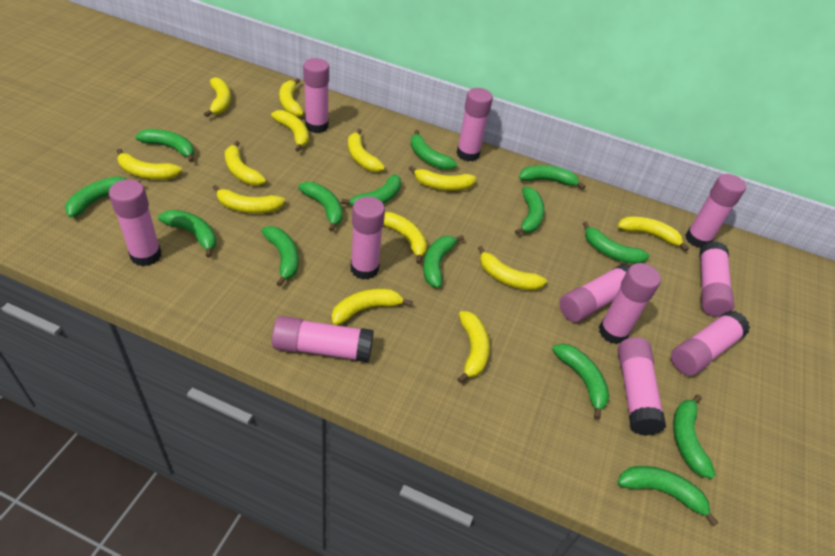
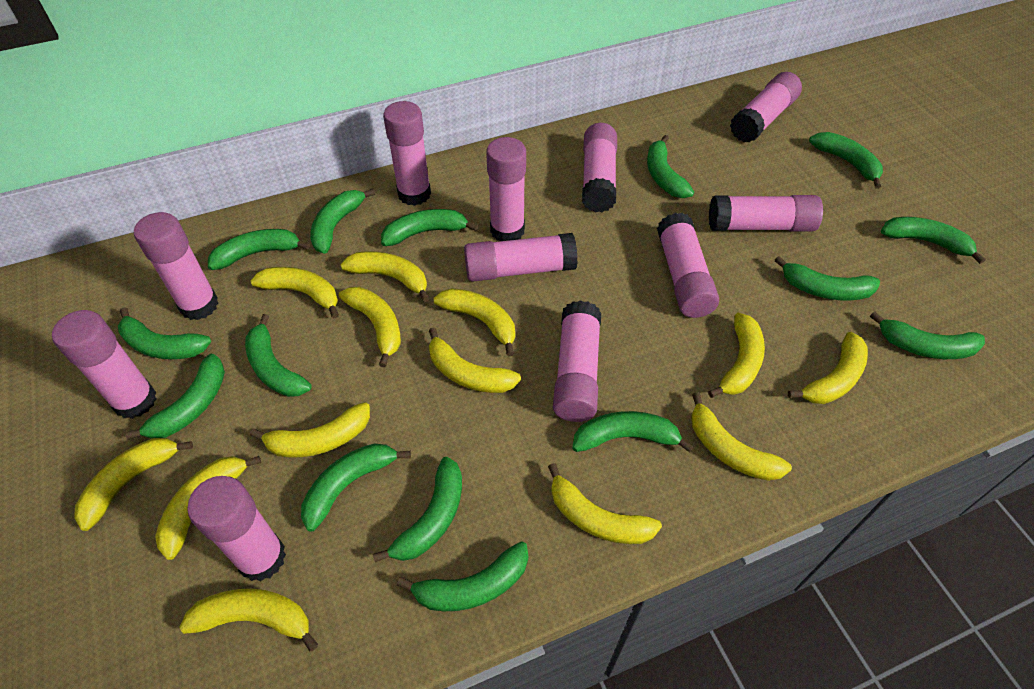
green banana: 14 -> 15

